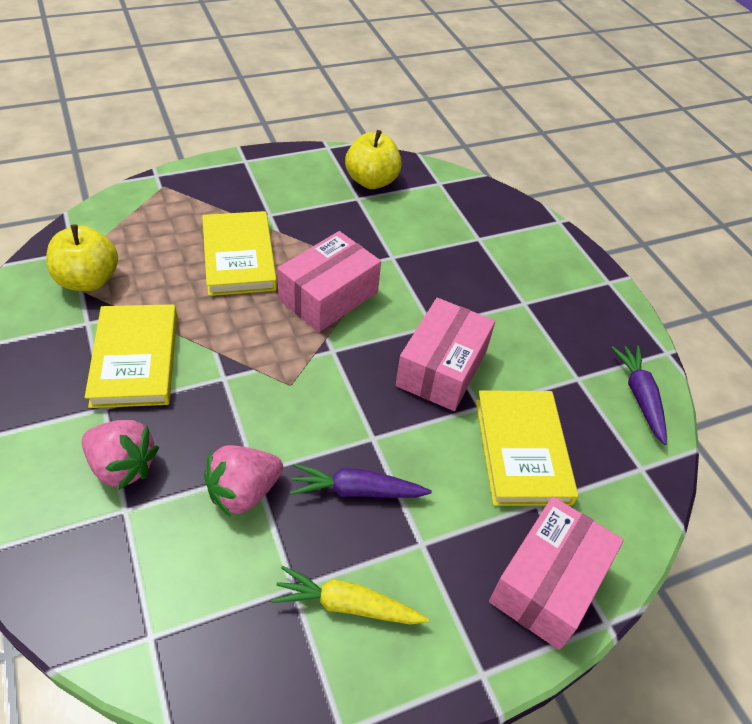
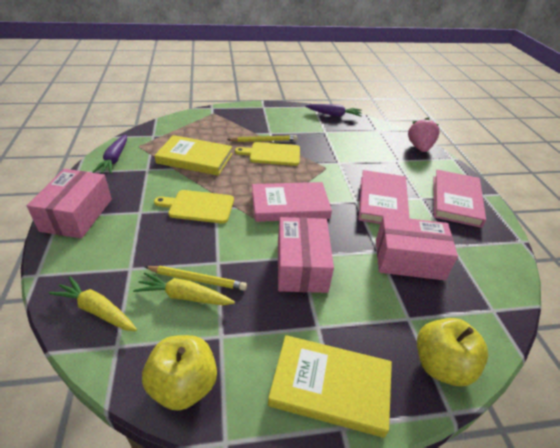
pink book: 0 -> 3
pink strawberry: 2 -> 1
yellow book: 3 -> 2
yellow carrot: 1 -> 2
yellow cutting board: 0 -> 2
yellow pencil: 0 -> 2

